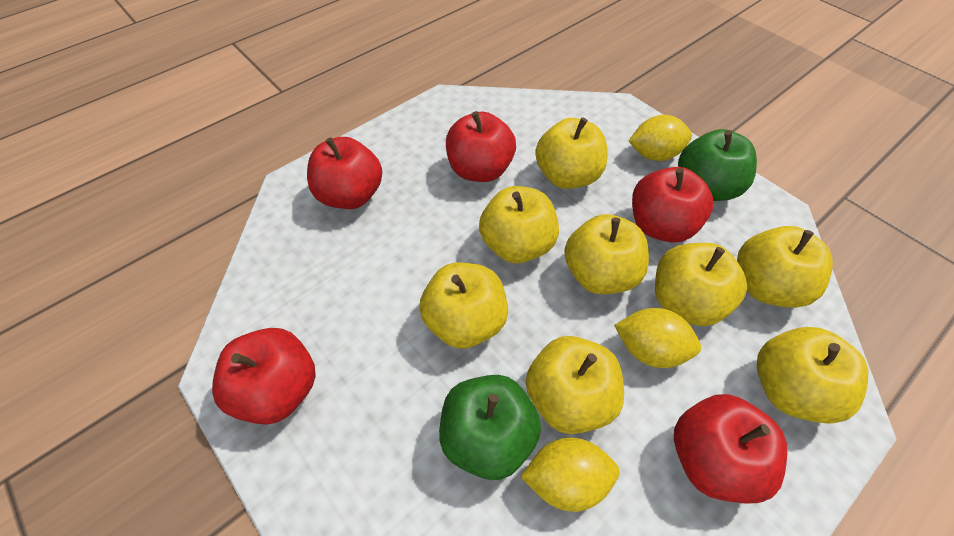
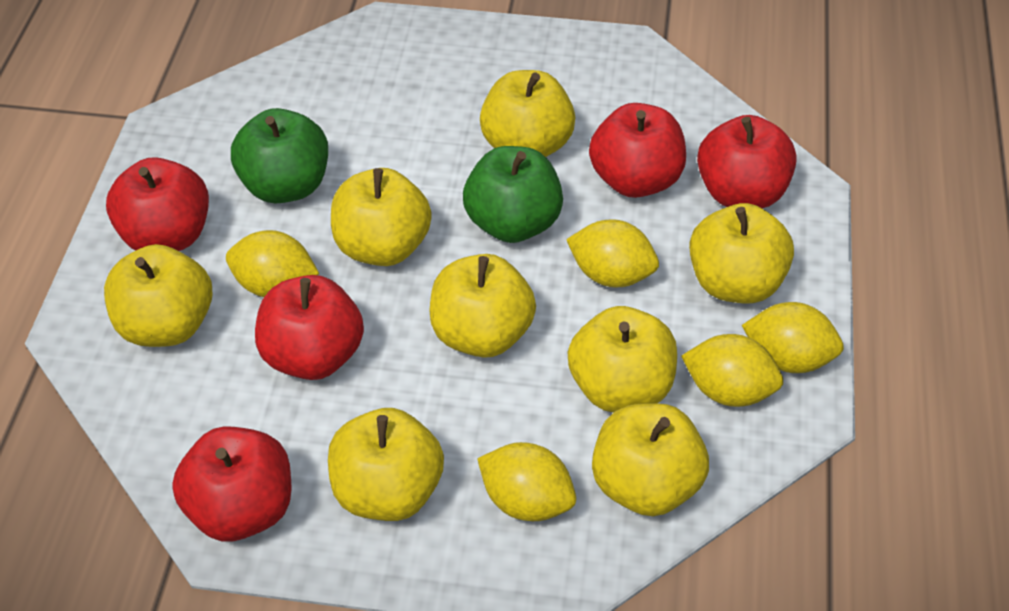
yellow lemon: 3 -> 5

